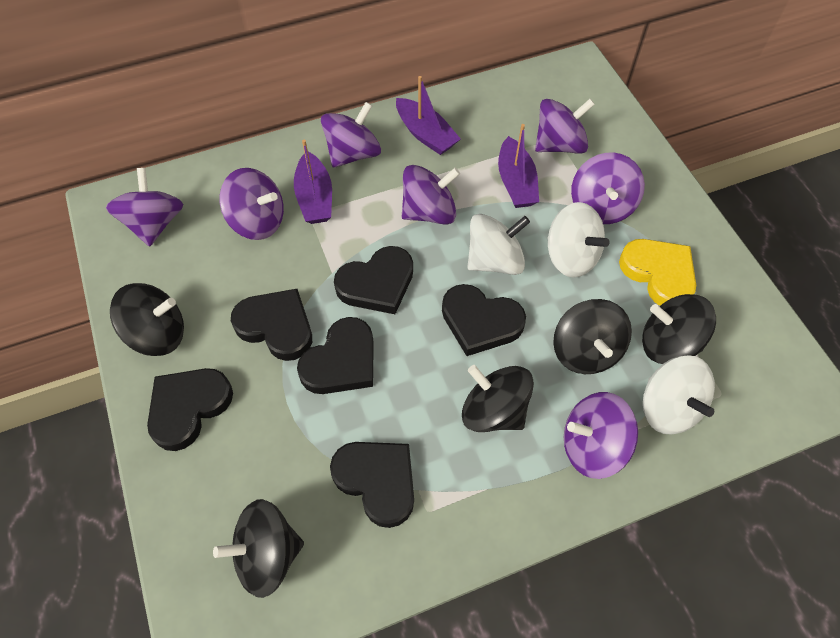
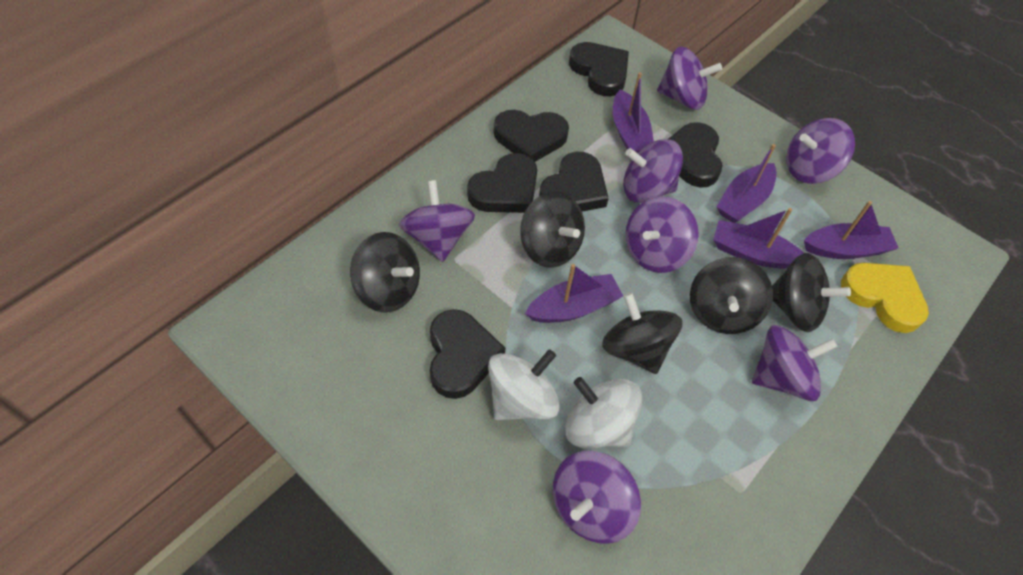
purple boat: 3 -> 5
white spinning top: 3 -> 2

